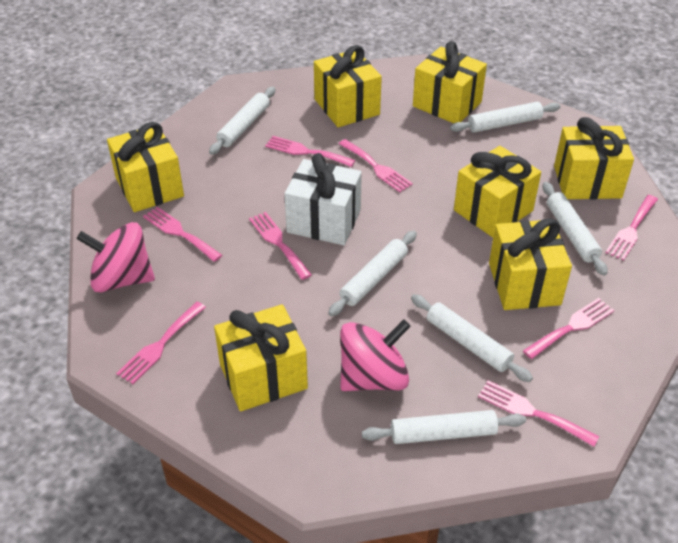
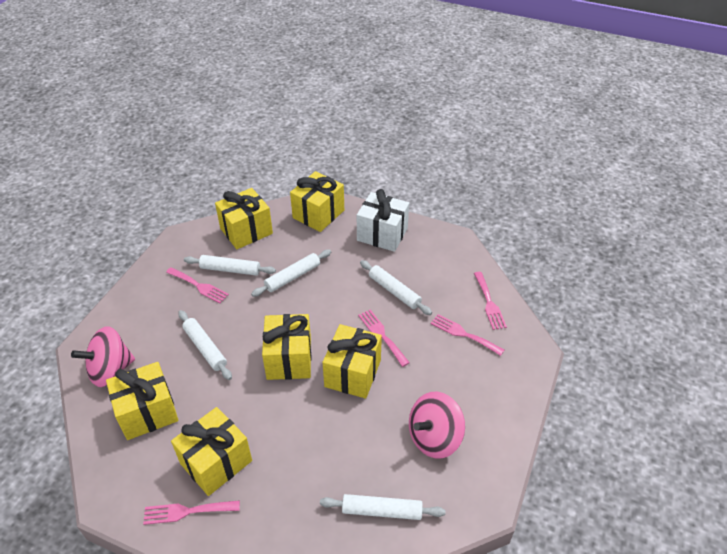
pink fork: 8 -> 5
white rolling pin: 6 -> 5
yellow gift: 7 -> 6

